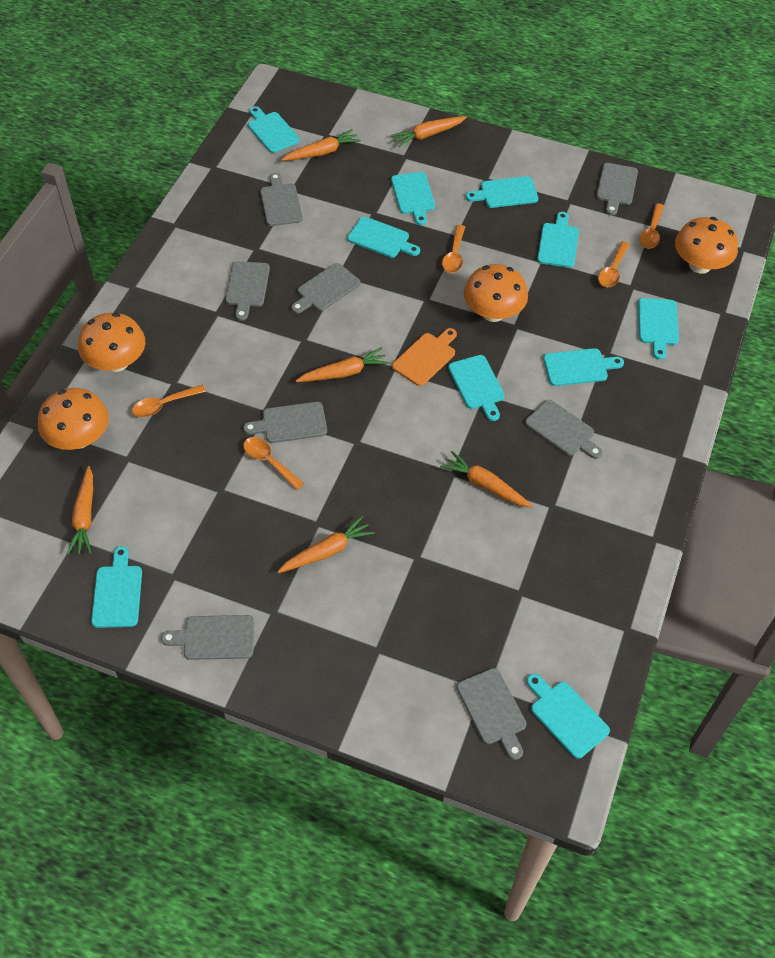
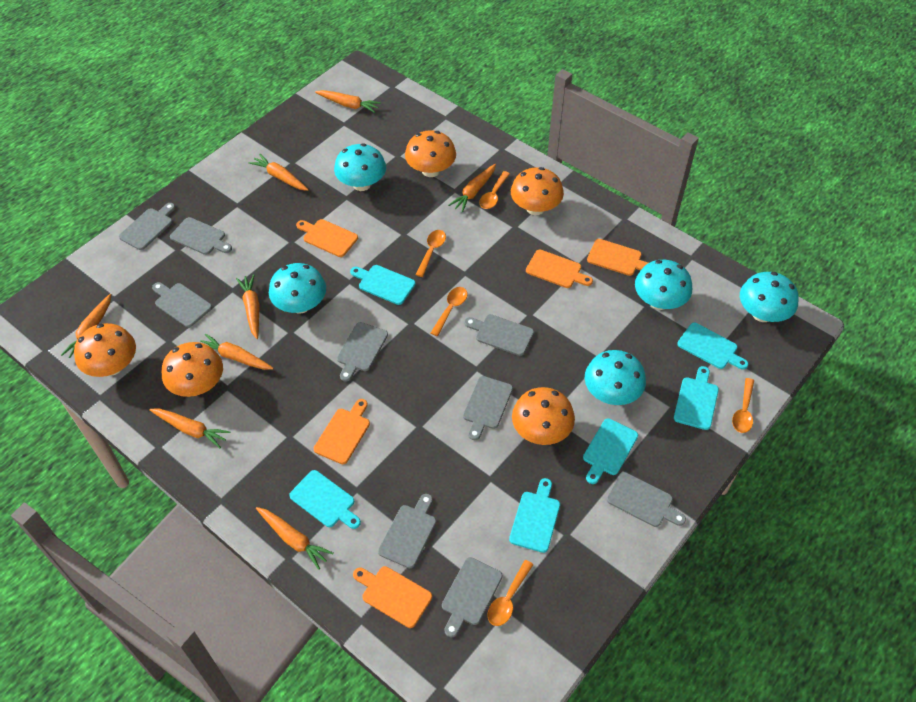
grey cutting board: 8 -> 9
orange carrot: 6 -> 8
orange cutting board: 1 -> 5
orange mushroom: 4 -> 5
turquoise cutting board: 10 -> 6
turquoise mushroom: 0 -> 5

